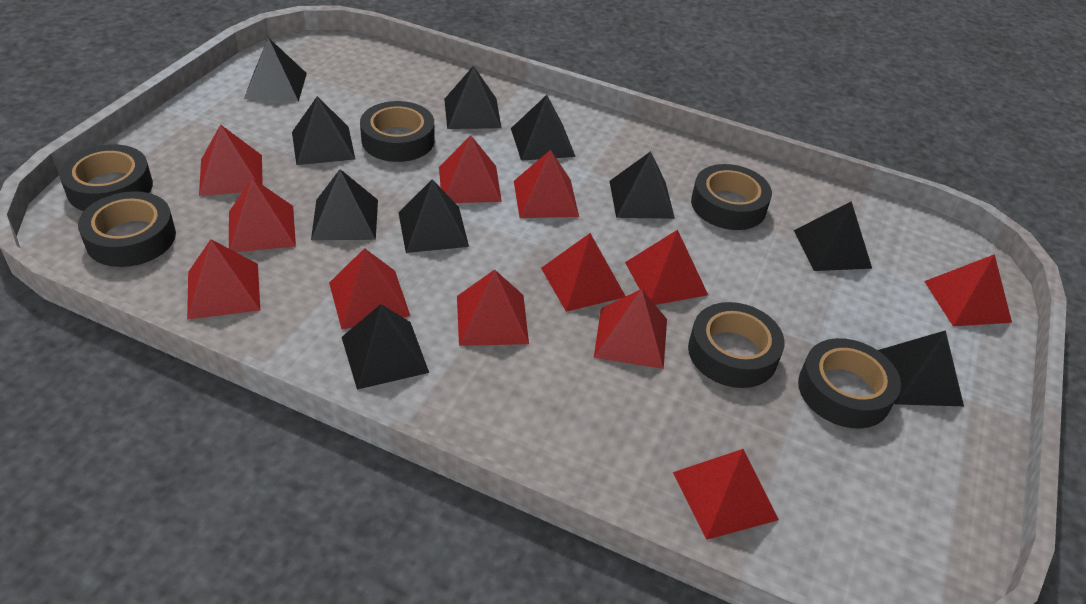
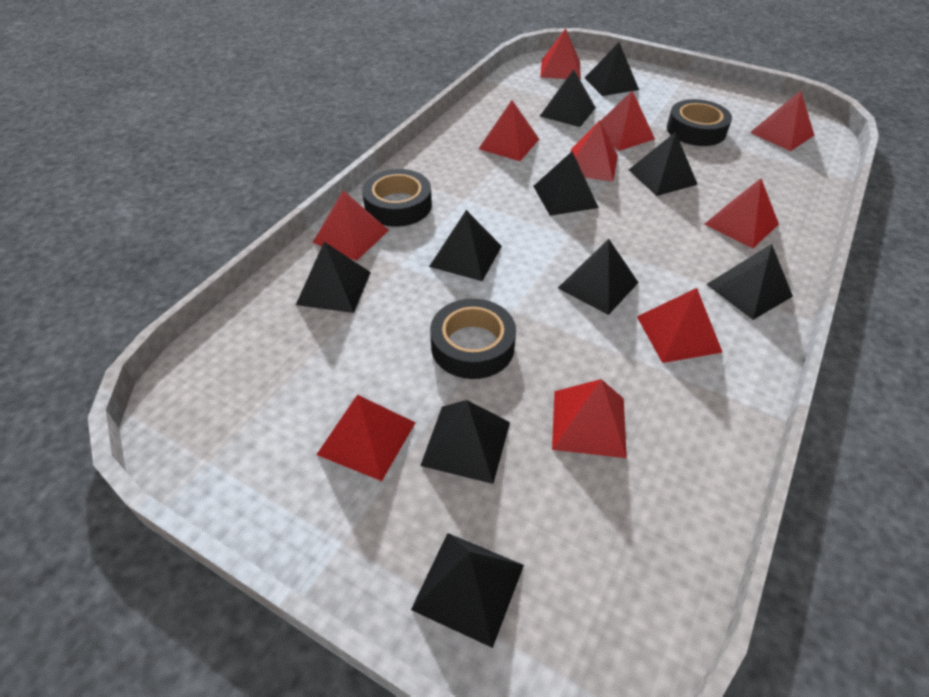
black tape: 6 -> 3
red pyramid: 12 -> 10

